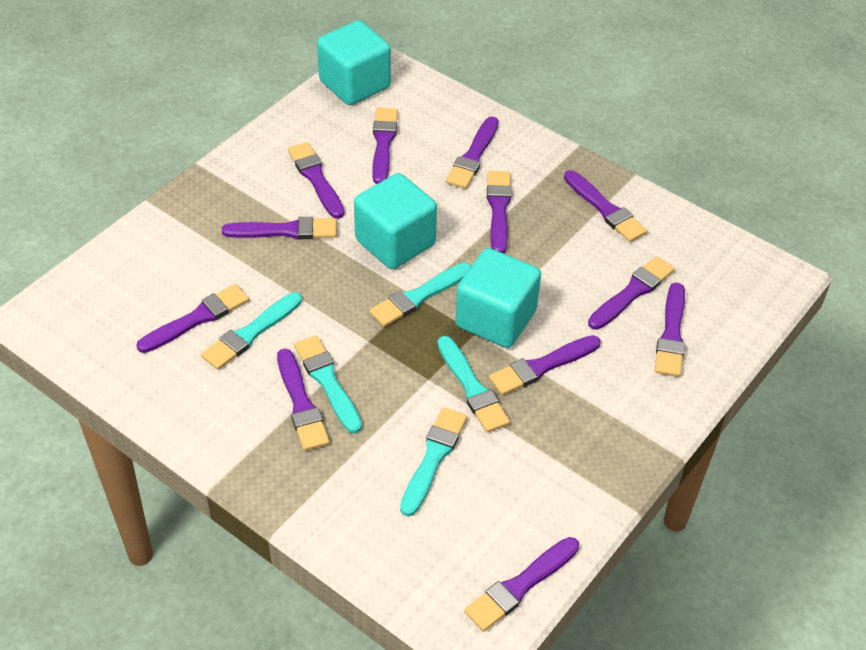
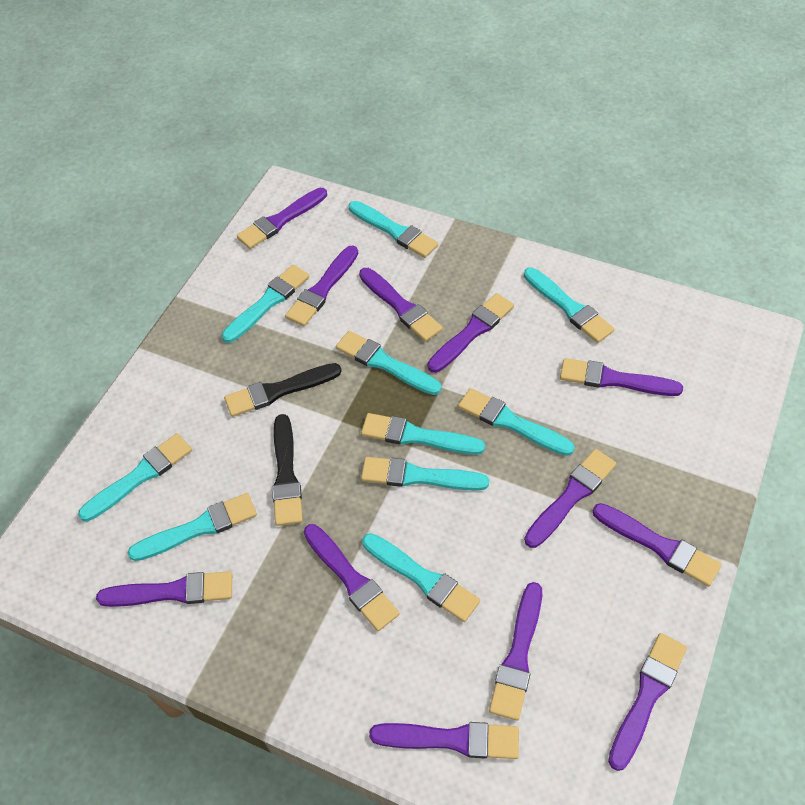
black brush: 0 -> 2
turquoise brush: 5 -> 10
turquoise cube: 3 -> 0

